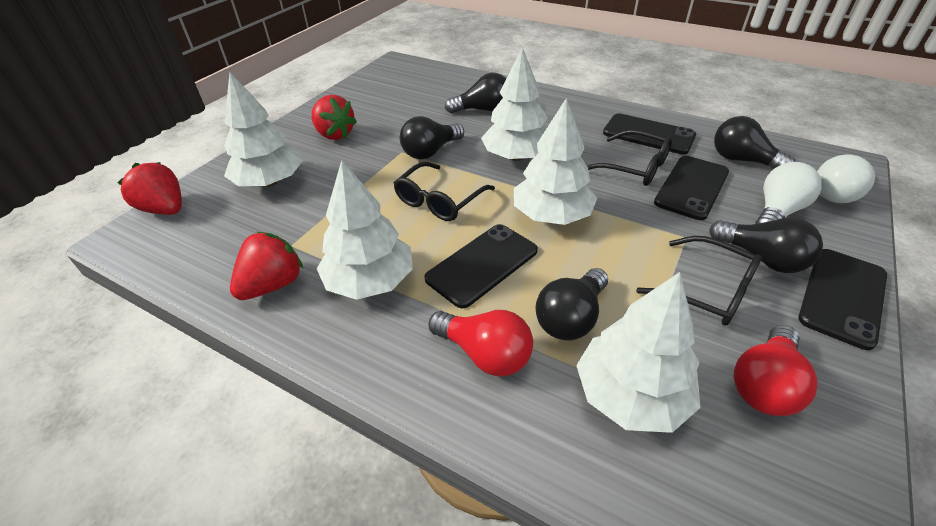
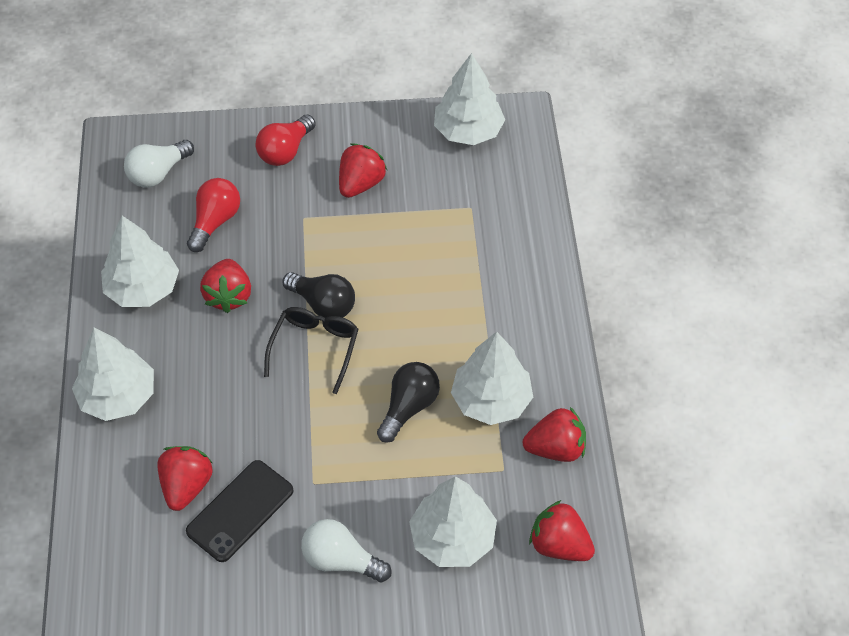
black glasses: 3 -> 1
black light bulb: 5 -> 2
black phone: 4 -> 1
red strawberry: 3 -> 5

